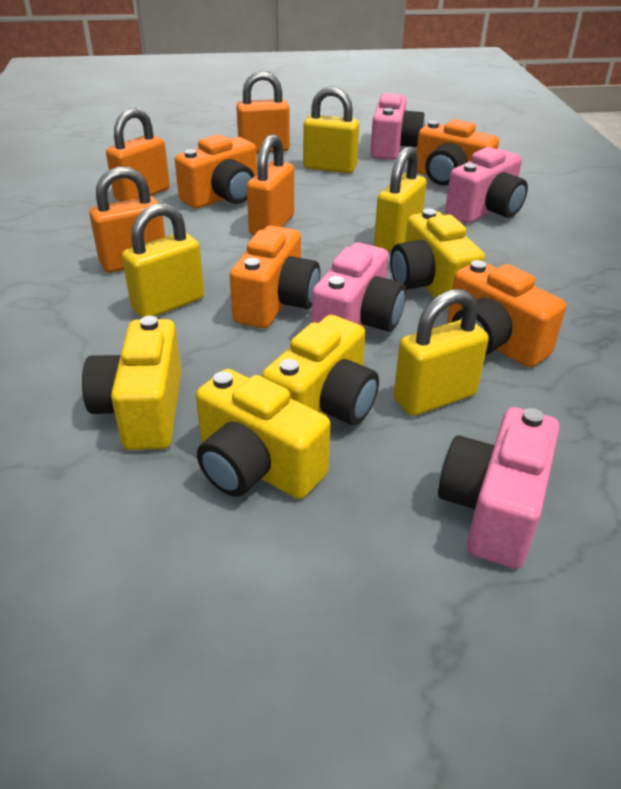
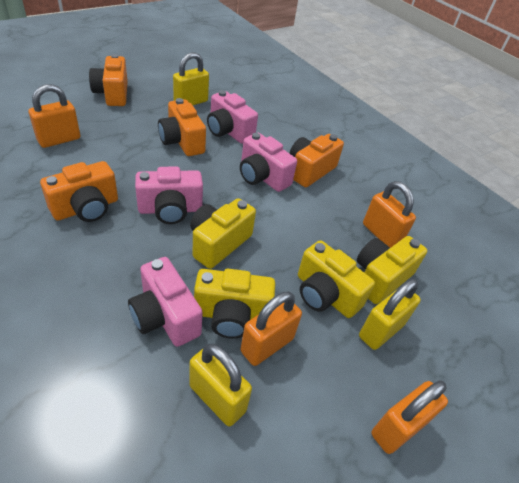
yellow padlock: 4 -> 3

